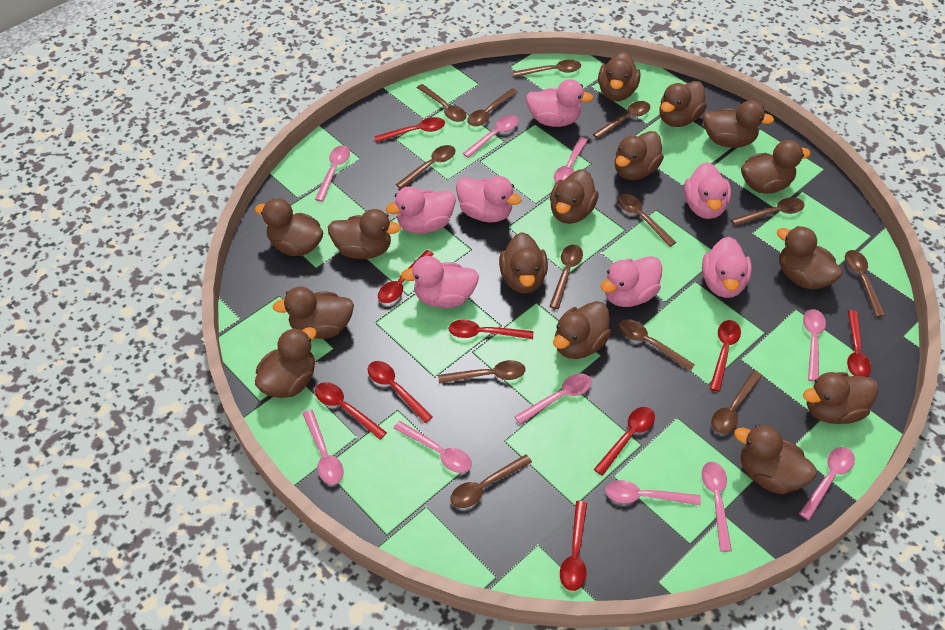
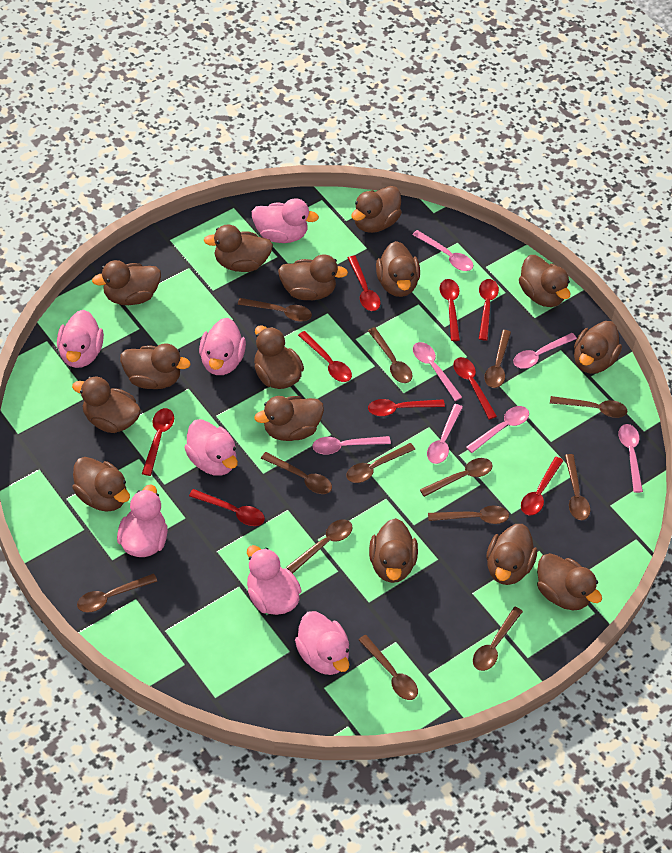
pink spoon: 10 -> 7

